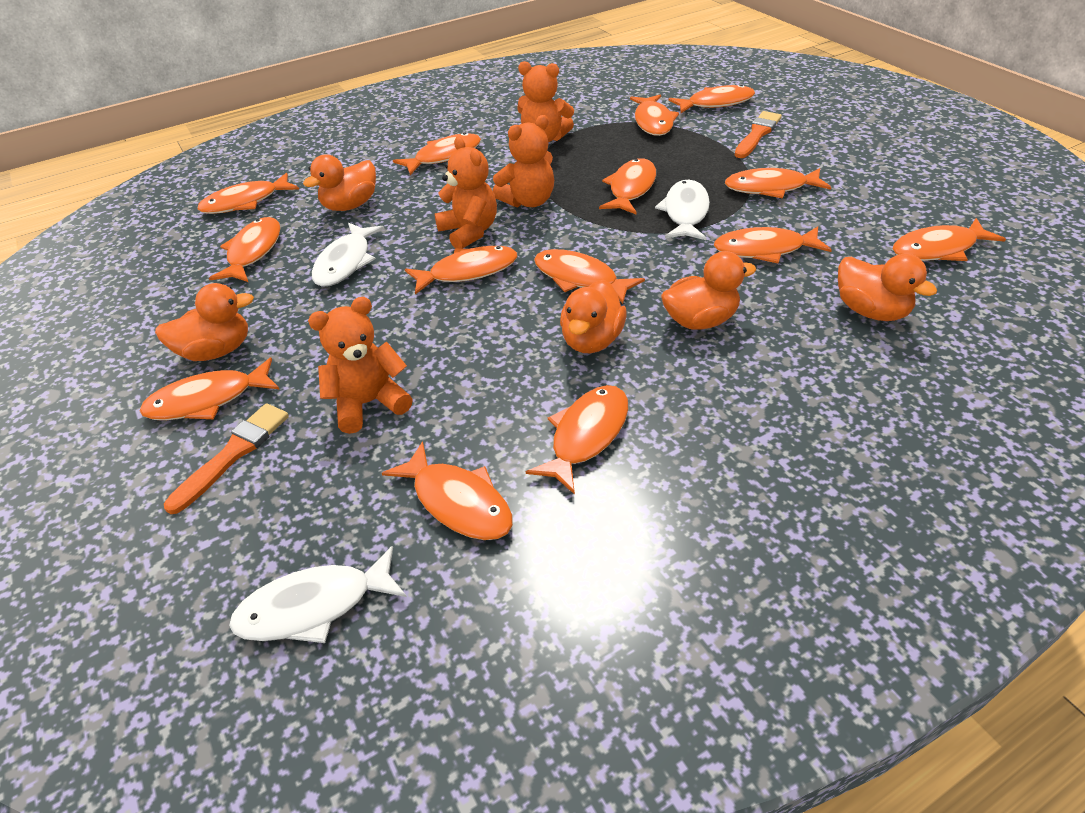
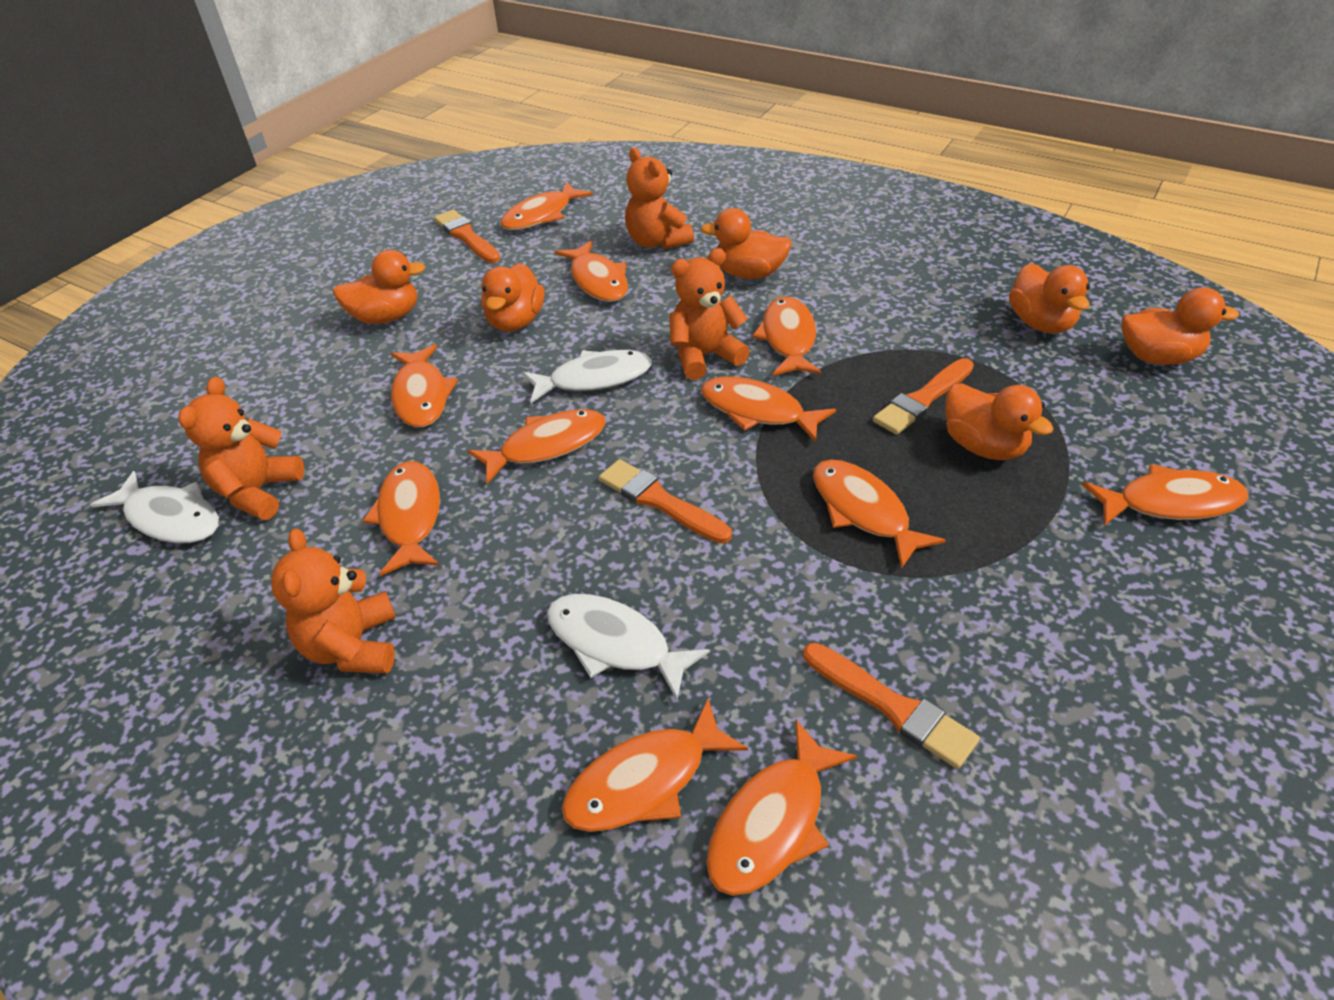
orange brush: 2 -> 4
orange duck: 5 -> 6
orange fish: 14 -> 11

